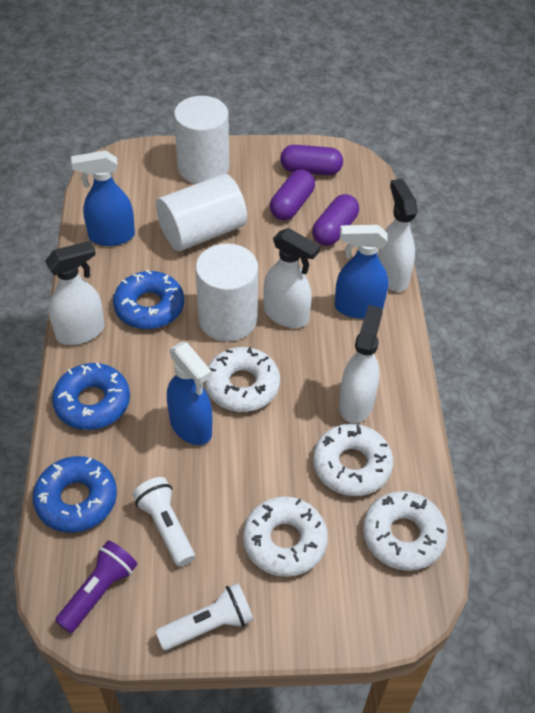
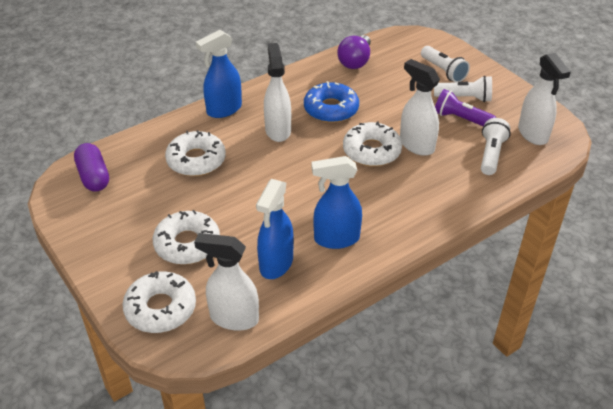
blue donut: 3 -> 1
purple capsule: 3 -> 1
purple light bulb: 0 -> 1
white cylinder: 3 -> 0
white flashlight: 2 -> 3

